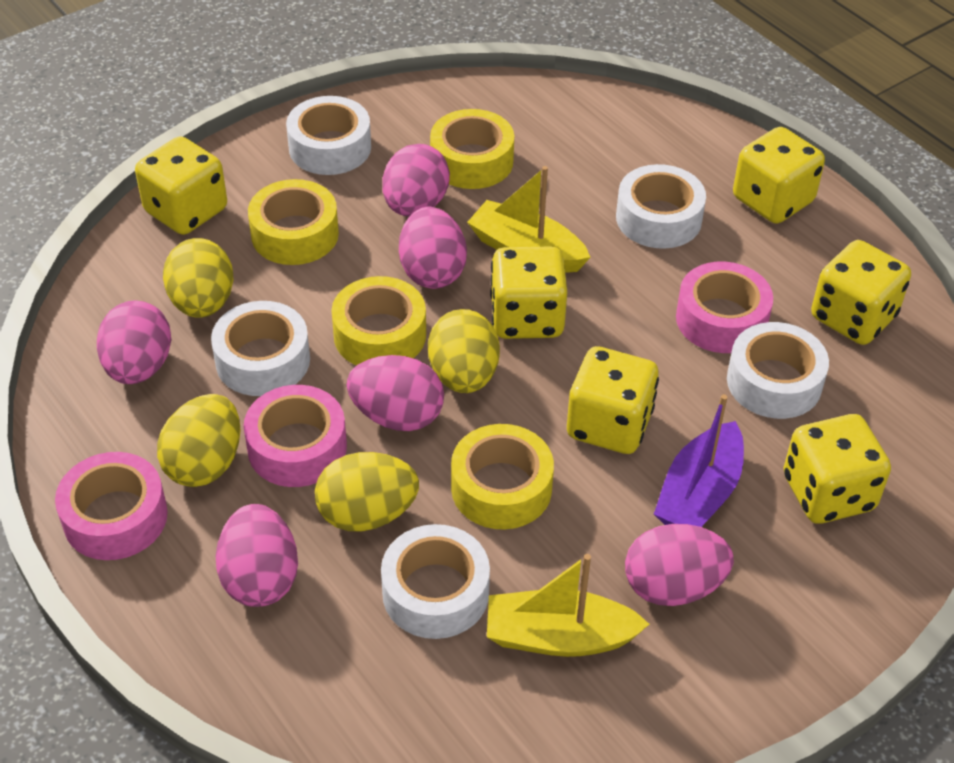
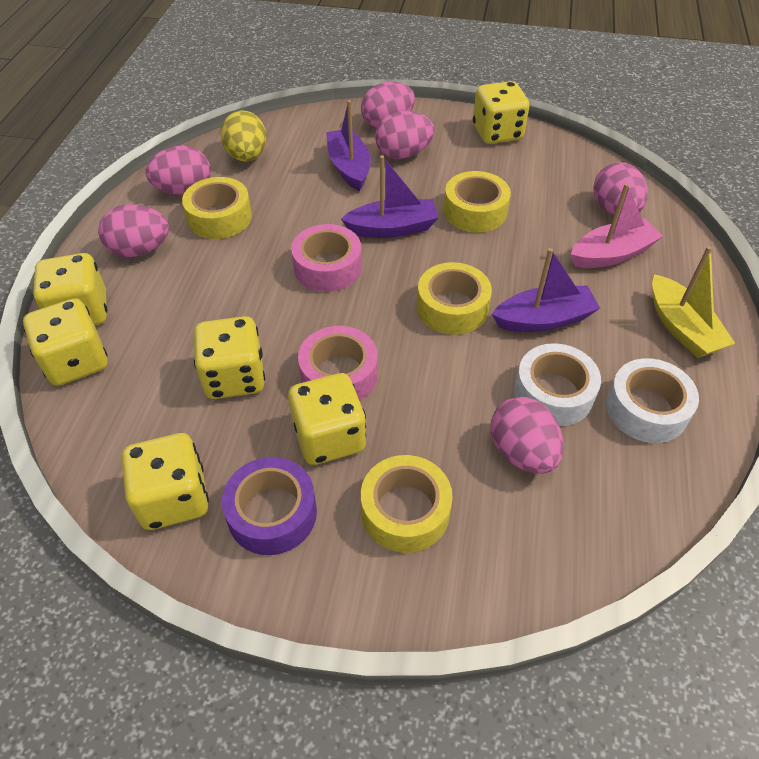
pink boat: 0 -> 1
pink tape: 3 -> 2
purple boat: 1 -> 3
purple tape: 0 -> 1
white tape: 5 -> 2
yellow boat: 2 -> 1
yellow egg: 4 -> 1

